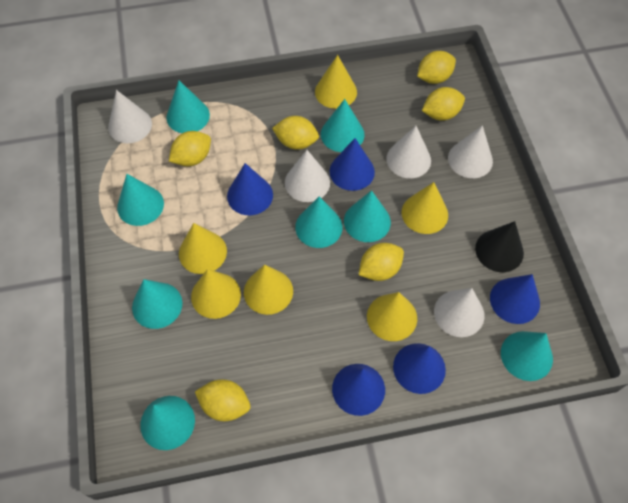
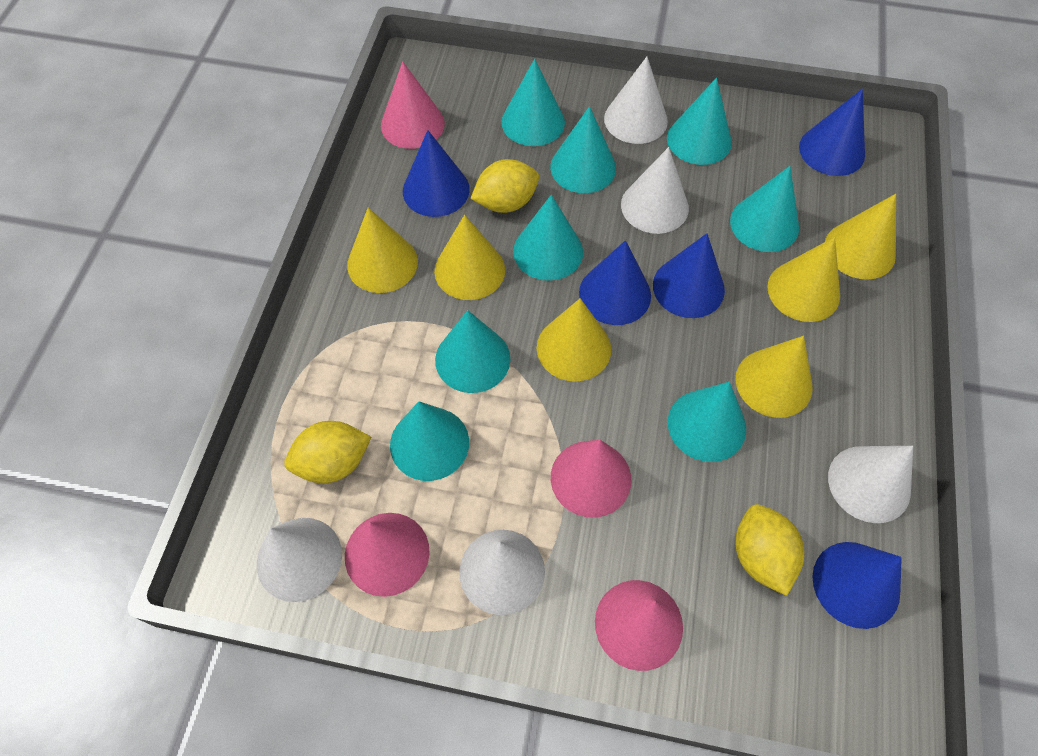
black cone: 1 -> 0
pink cone: 0 -> 4
yellow lemon: 6 -> 3

